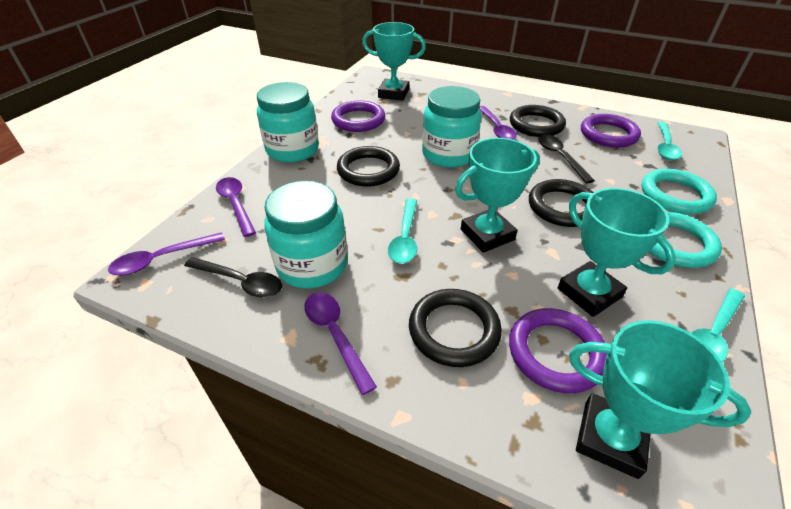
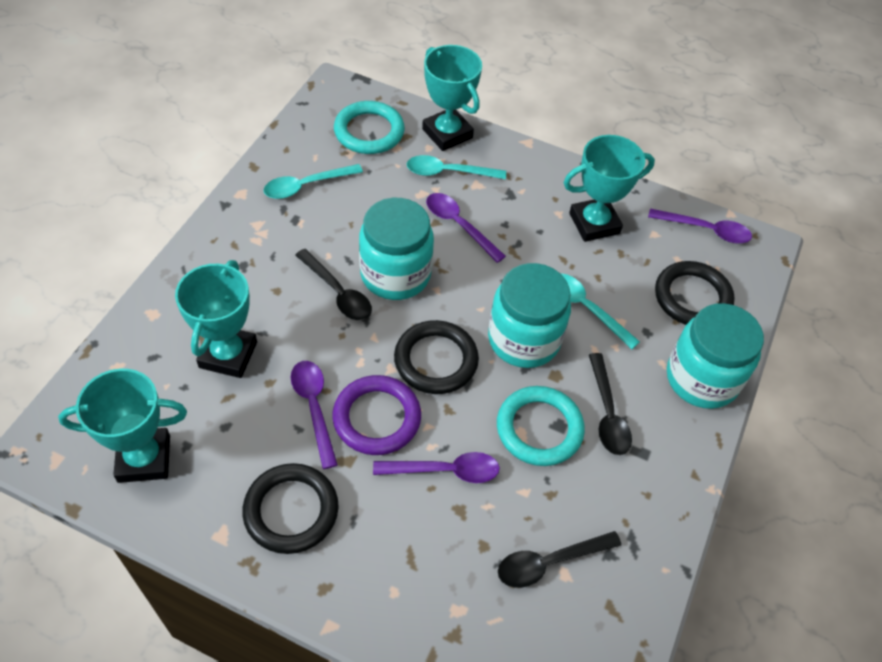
black ring: 4 -> 3
black spoon: 2 -> 3
purple ring: 3 -> 1

